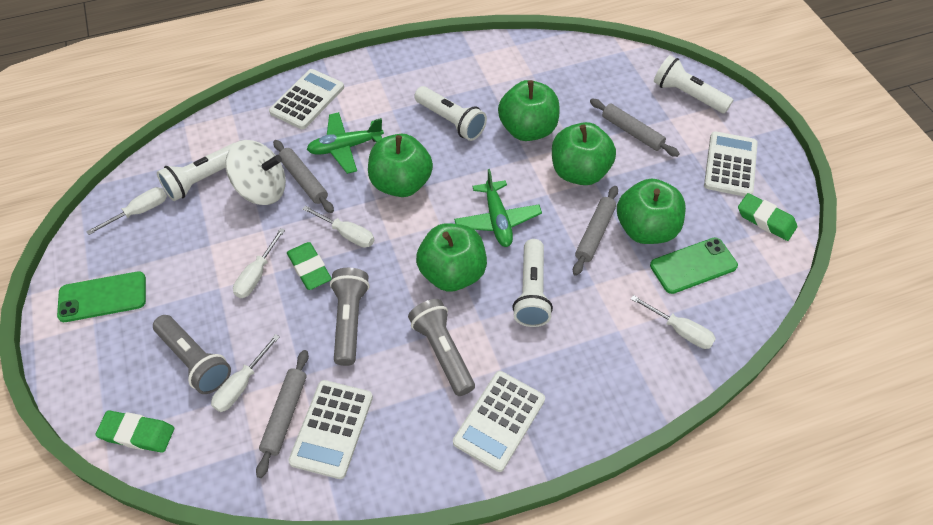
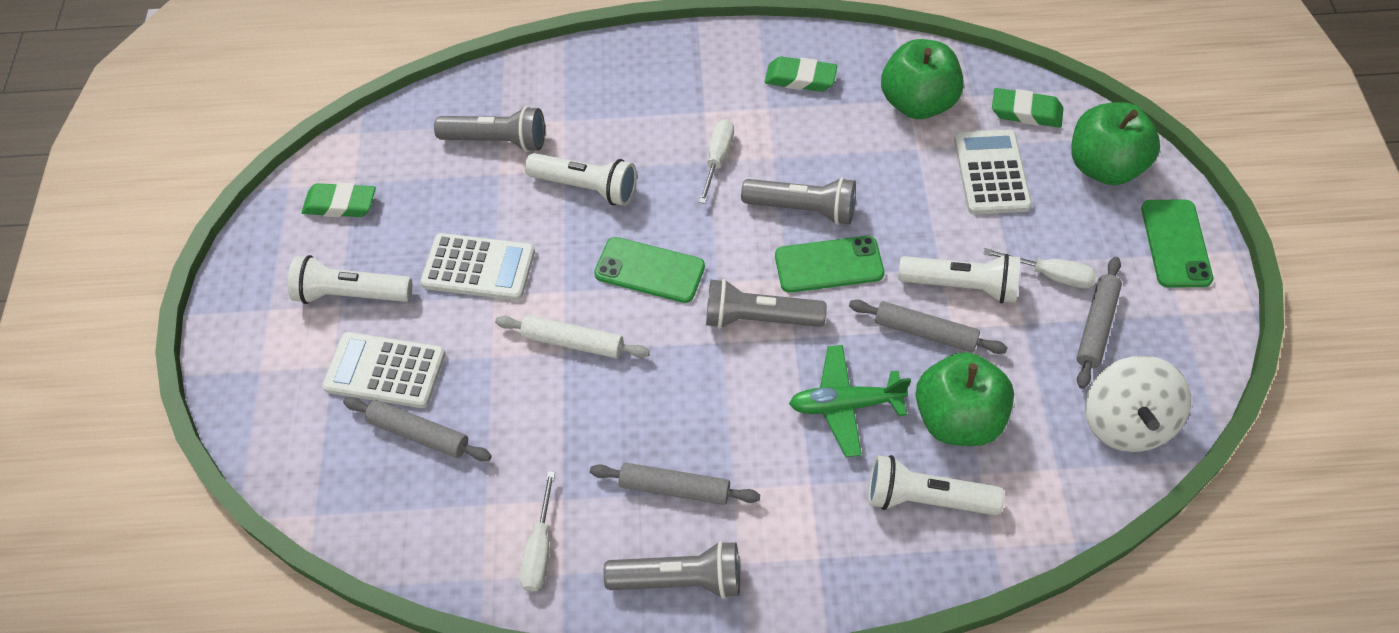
green apple: 5 -> 3
green phone: 2 -> 3
green plane: 2 -> 1
grey flashlight: 3 -> 4
white calculator: 4 -> 3
white rolling pin: 0 -> 1
white screwdriver: 5 -> 3

